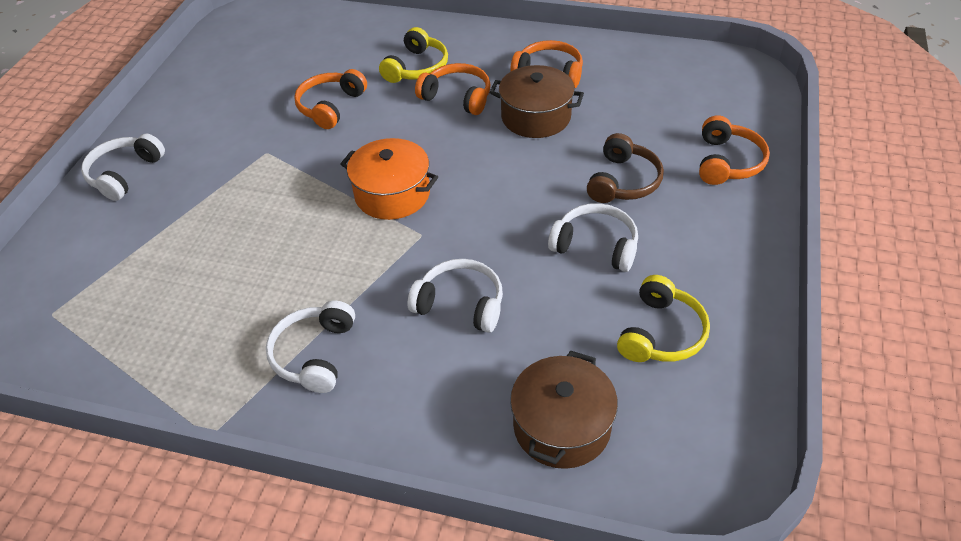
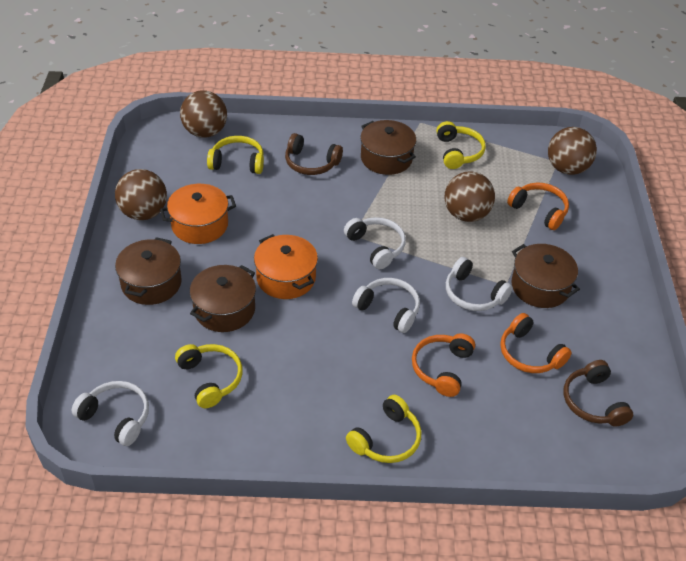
brown ball: 0 -> 4
brown headphones: 1 -> 2
brown pot: 2 -> 4
orange headphones: 4 -> 3
orange pot: 1 -> 2
yellow headphones: 2 -> 4

